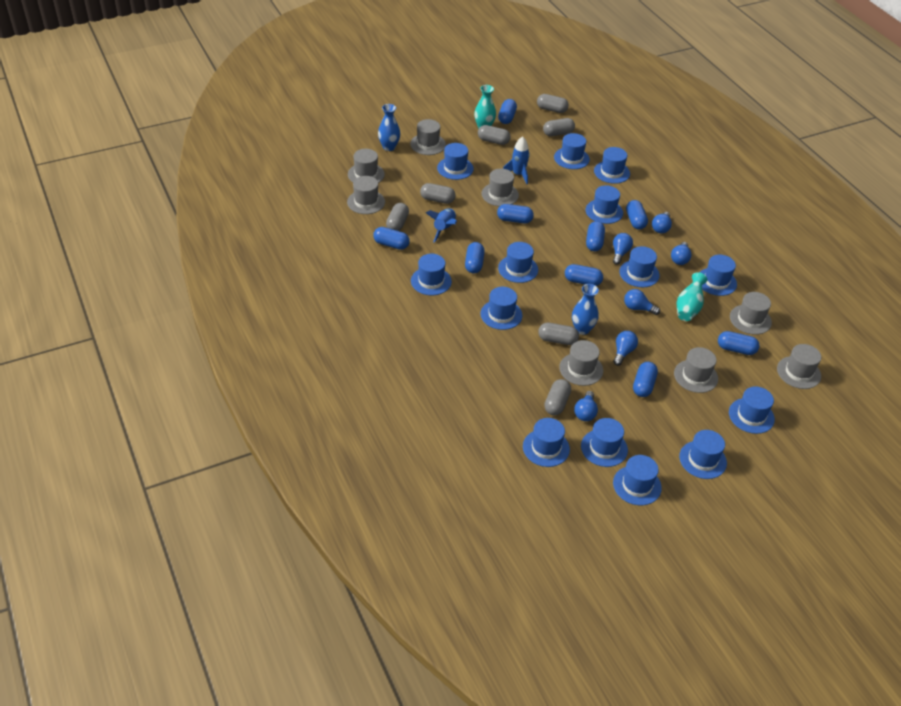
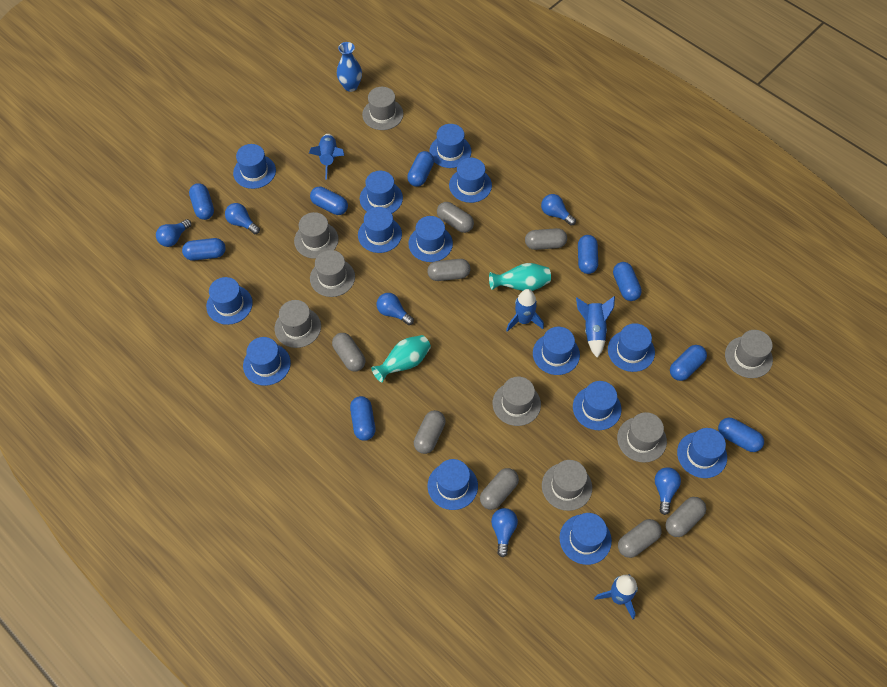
blue rocket: 2 -> 4
blue vase: 2 -> 1
grey capsule: 7 -> 8

